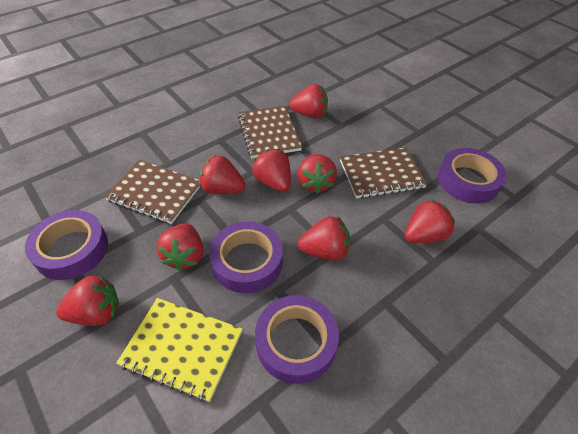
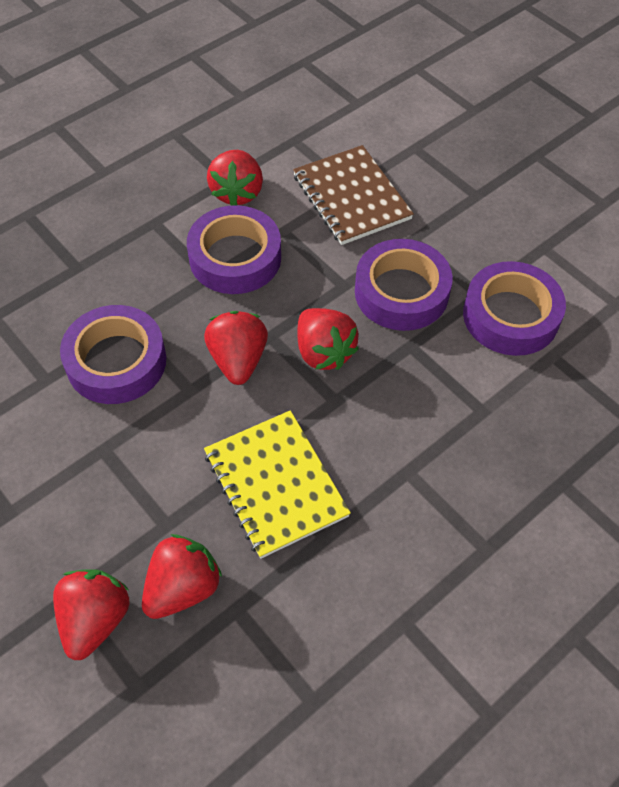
brown notebook: 3 -> 1
red strawberry: 8 -> 5

